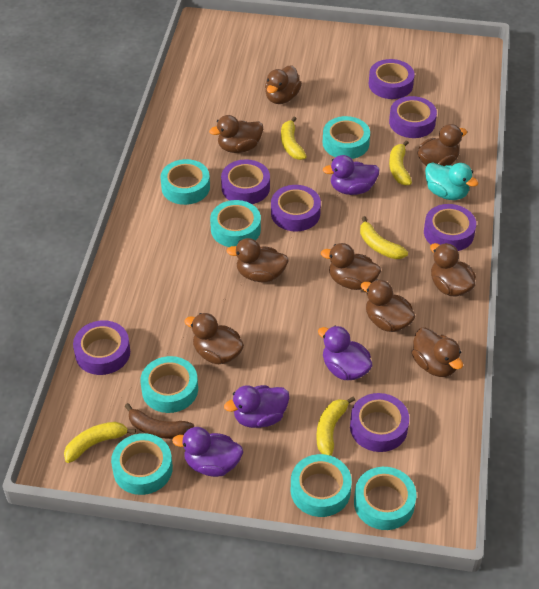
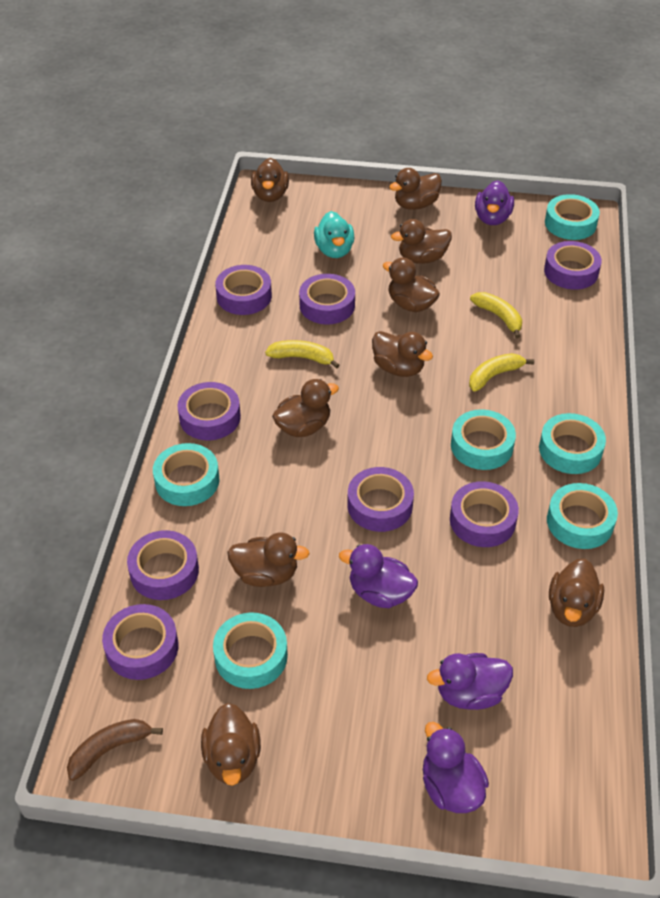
purple tape: 7 -> 8
turquoise tape: 7 -> 6
yellow banana: 5 -> 3

